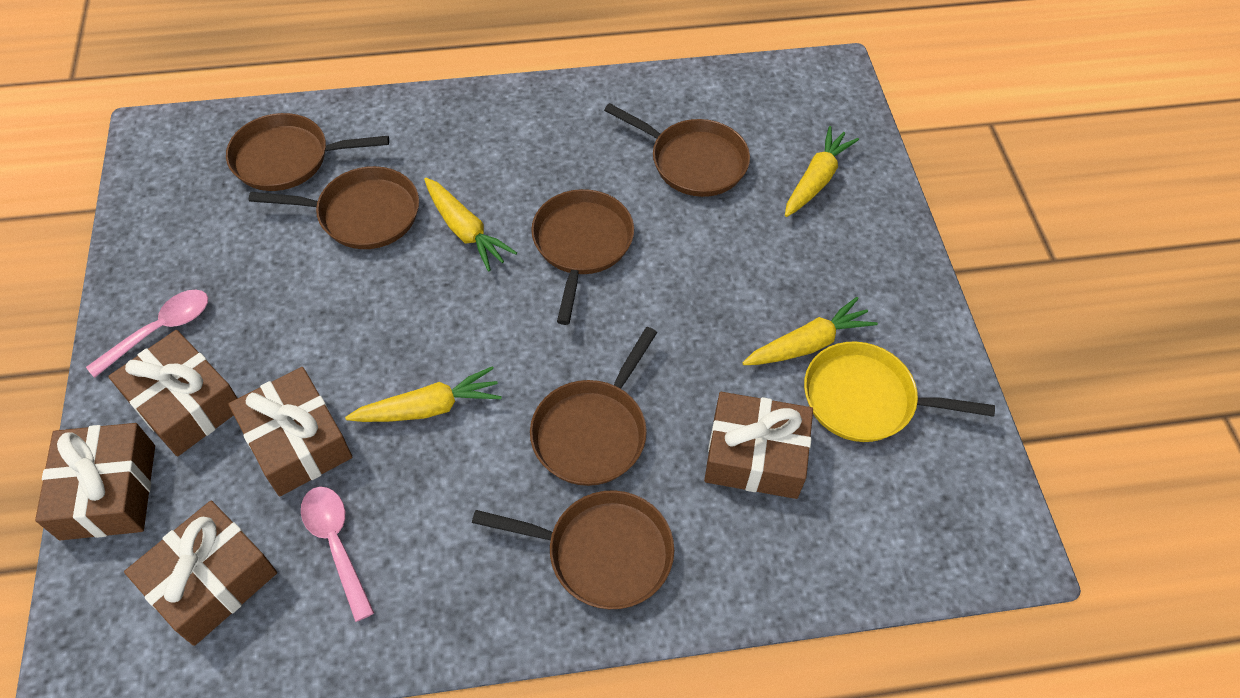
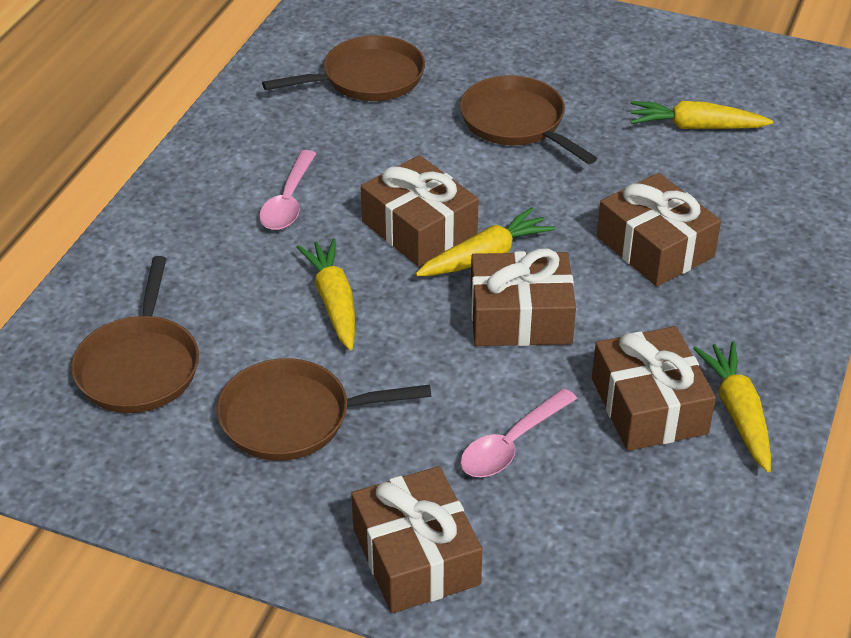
brown pan: 6 -> 4
yellow pan: 1 -> 0

